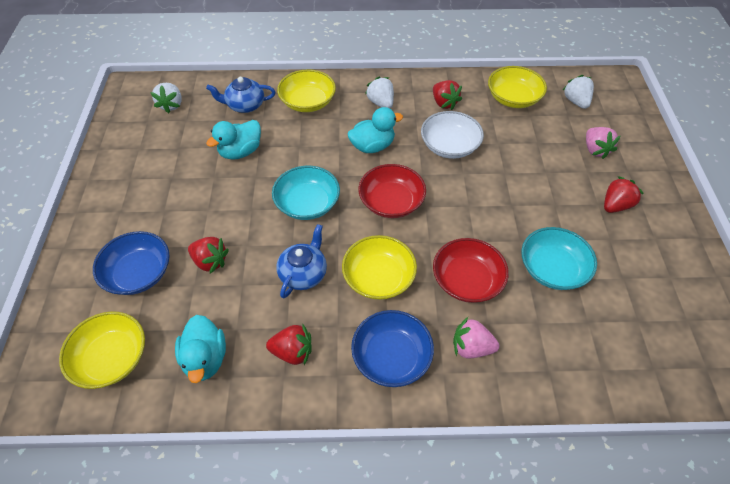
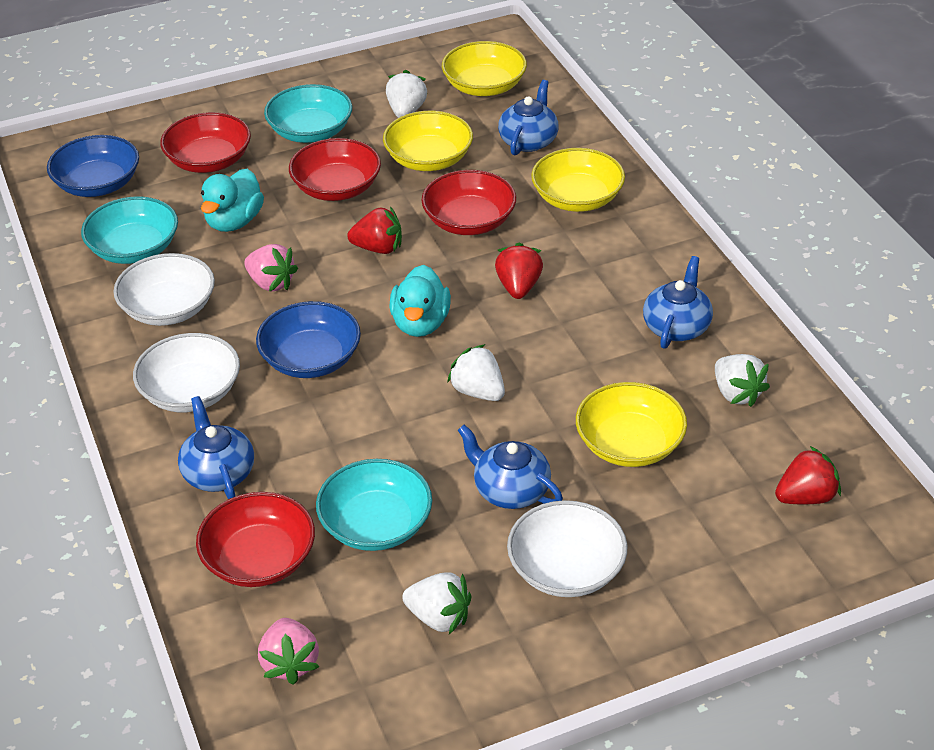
blue teapot: 2 -> 4
red bowl: 2 -> 4
red strawberry: 4 -> 3
turquoise bowl: 2 -> 3
turquoise duck: 3 -> 2
white bowl: 1 -> 3
white strawberry: 3 -> 4

